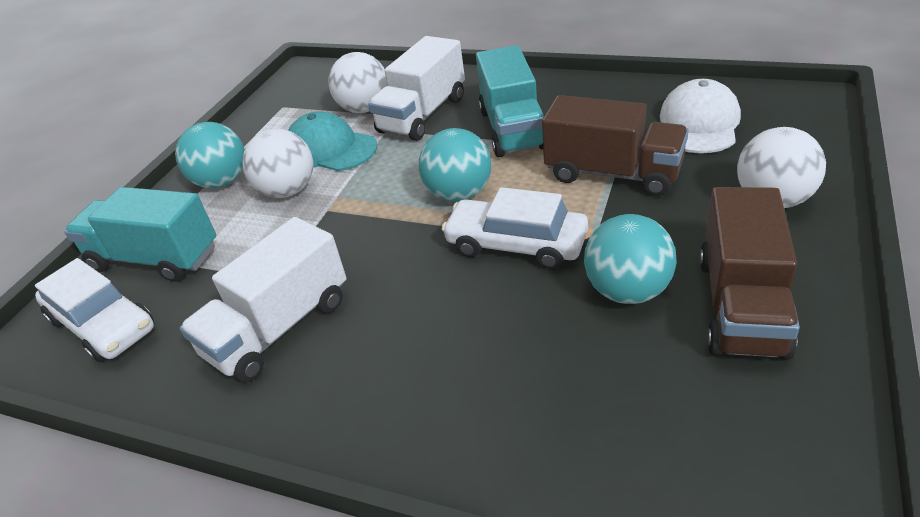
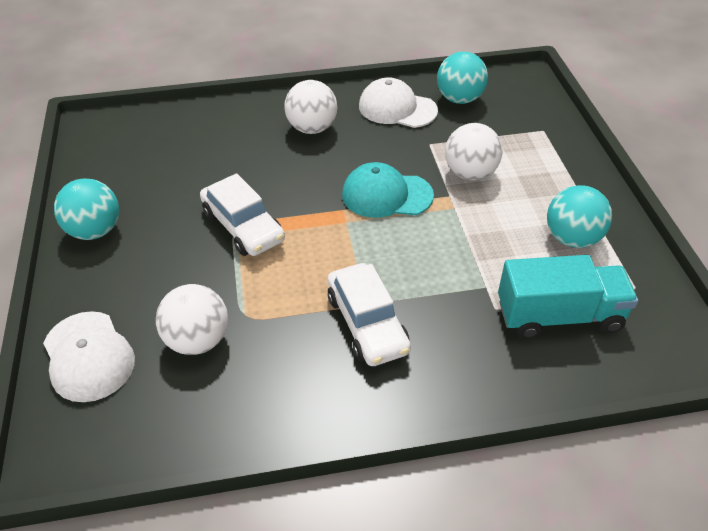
brown truck: 2 -> 0
turquoise truck: 2 -> 1
white cap: 1 -> 2
white truck: 2 -> 0

